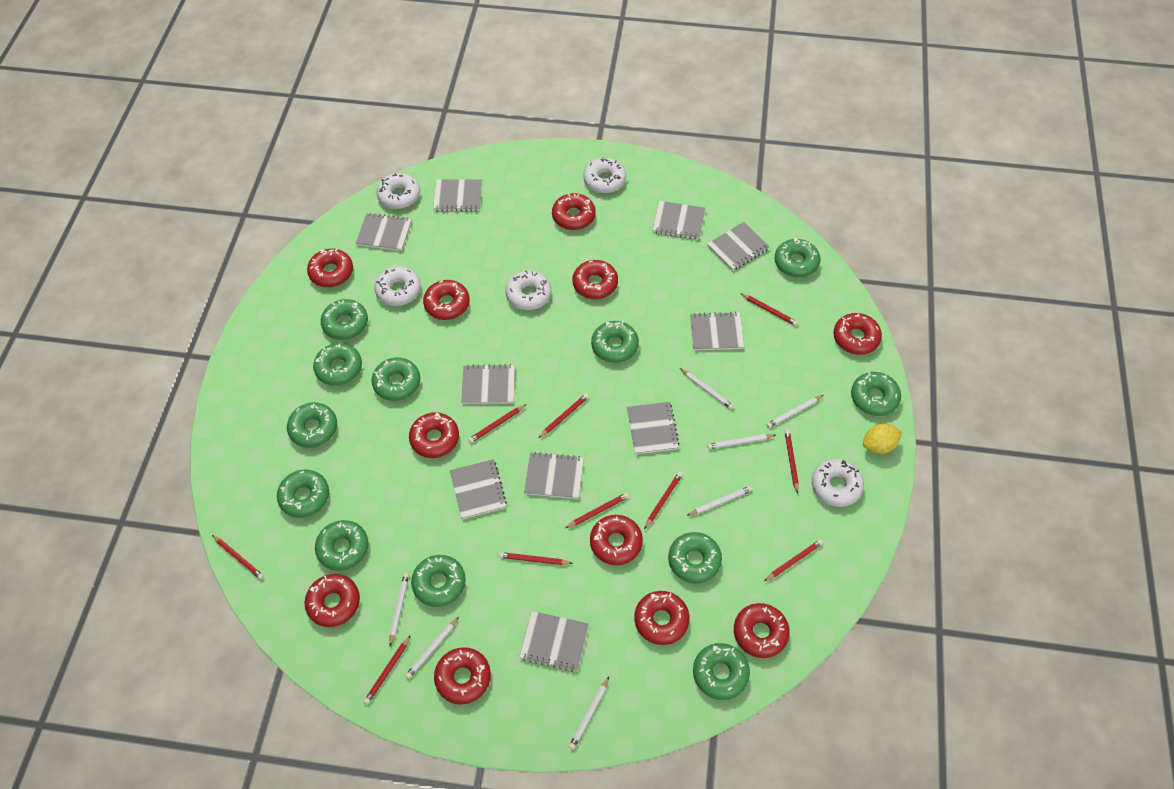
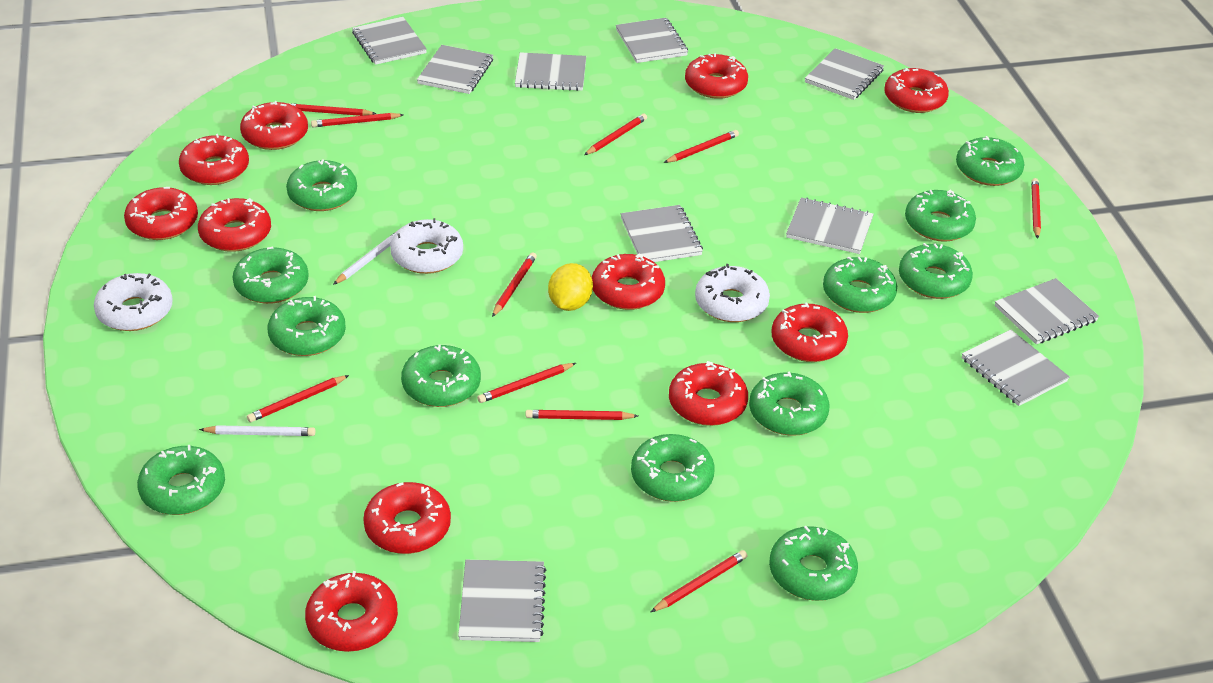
white donut: 5 -> 3
white pencil: 7 -> 2

